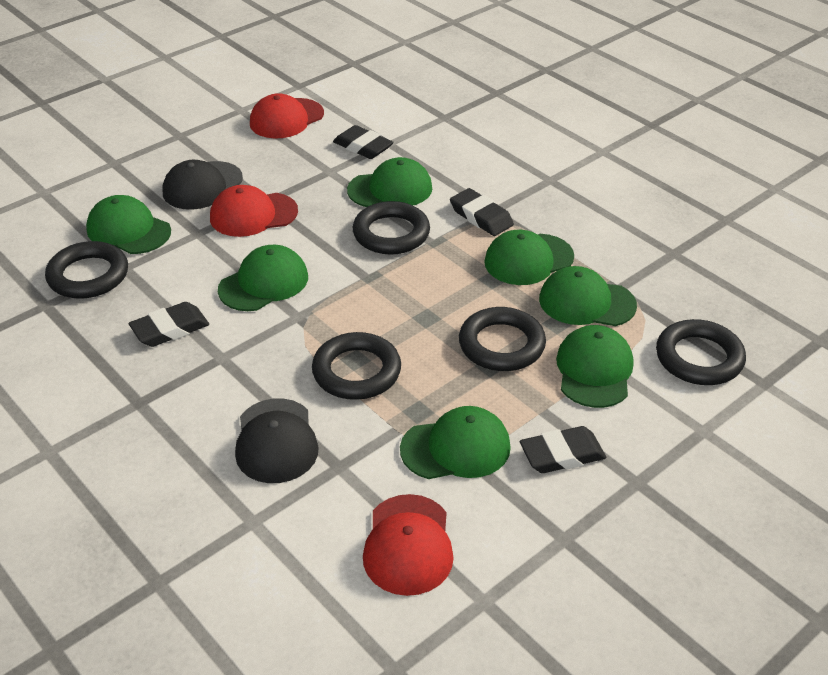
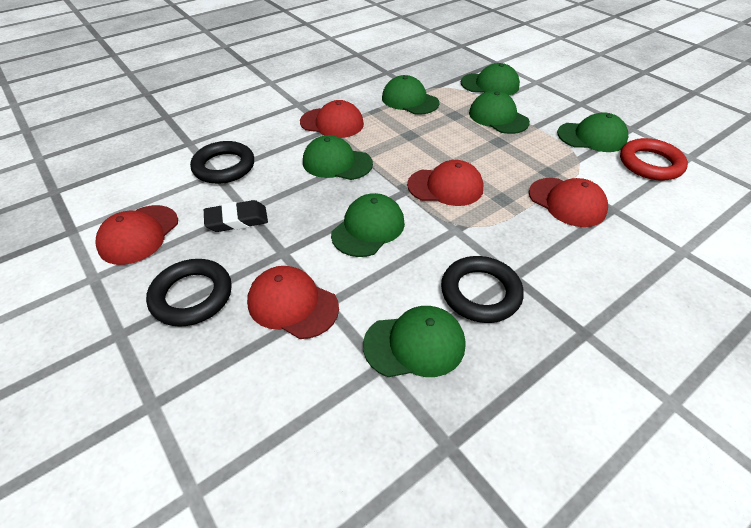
black cap: 2 -> 0
black eraser: 4 -> 1
black ring: 5 -> 3
red cap: 3 -> 5
red ring: 0 -> 1

